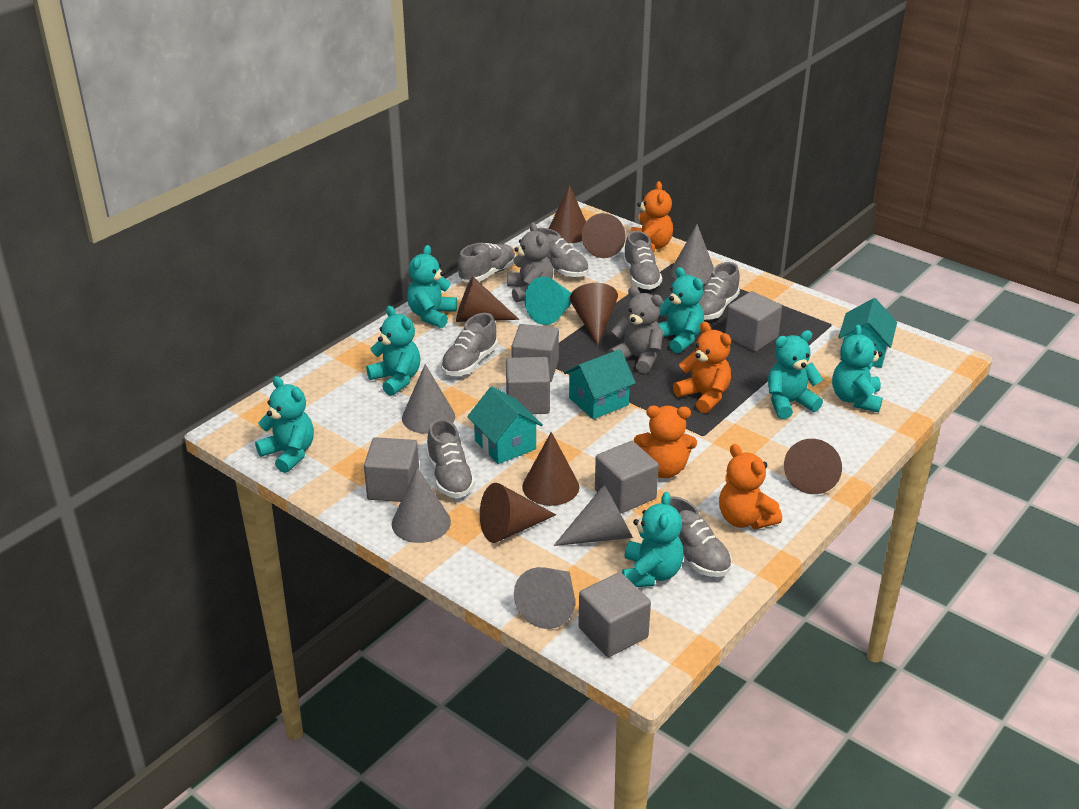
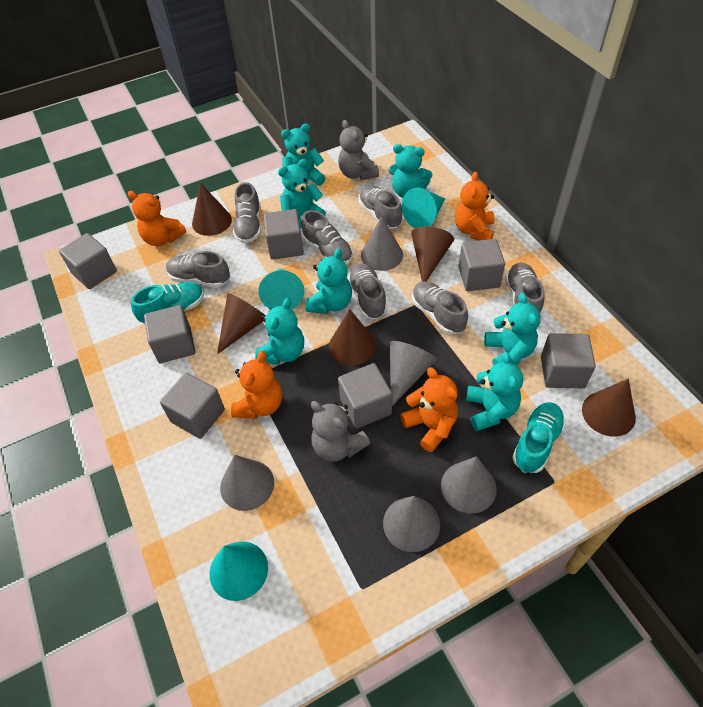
brown cone: 7 -> 5
grey cube: 6 -> 7
turquoise cone: 1 -> 3
turquoise house: 3 -> 0
turquoise shoe: 0 -> 2

